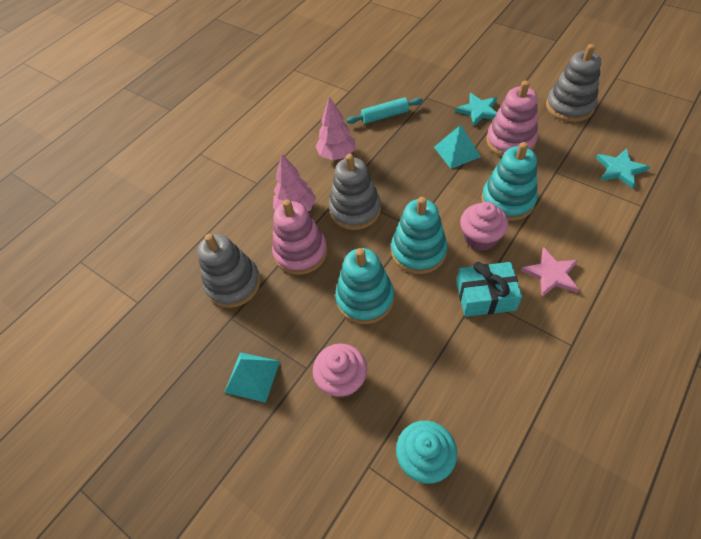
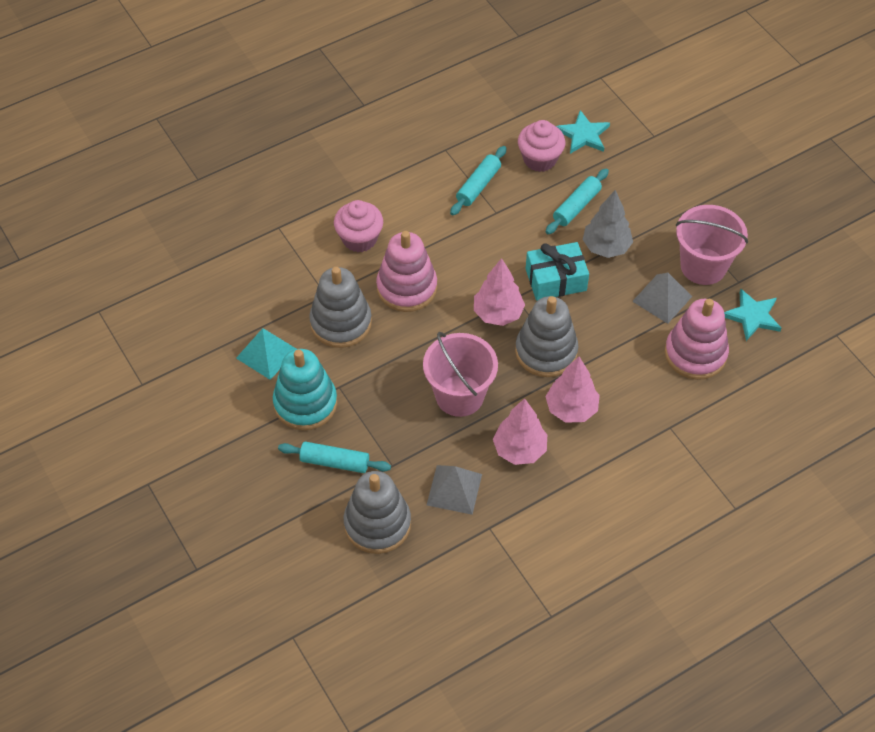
grey pyramid: 0 -> 2
grey tree: 0 -> 1
pink bucket: 0 -> 2
pink star: 1 -> 0
pink tree: 2 -> 3
turquoise cupcake: 1 -> 0
turquoise pyramid: 2 -> 1
turquoise rolling pin: 1 -> 3
turquoise stacking toy: 3 -> 1

